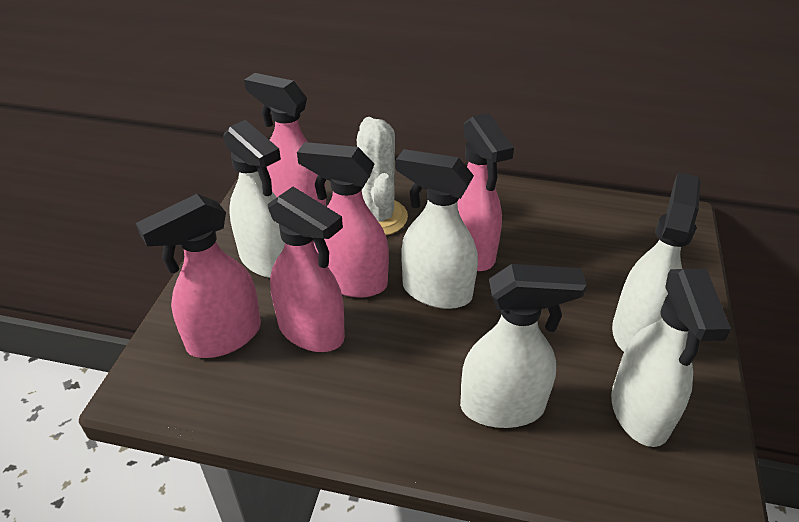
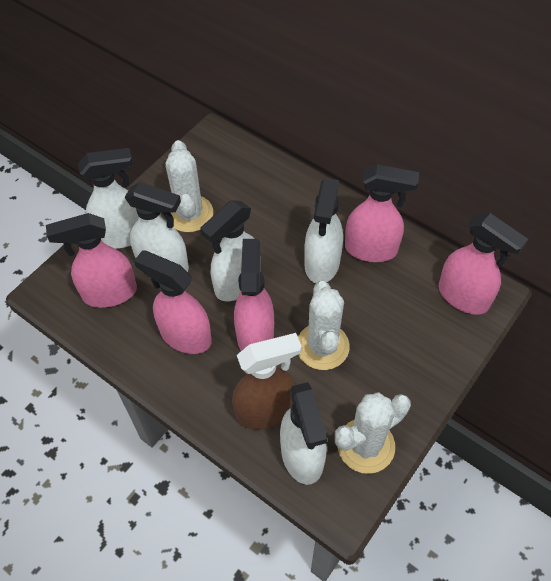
brown spray bottle: 0 -> 1
white cactus: 1 -> 3

